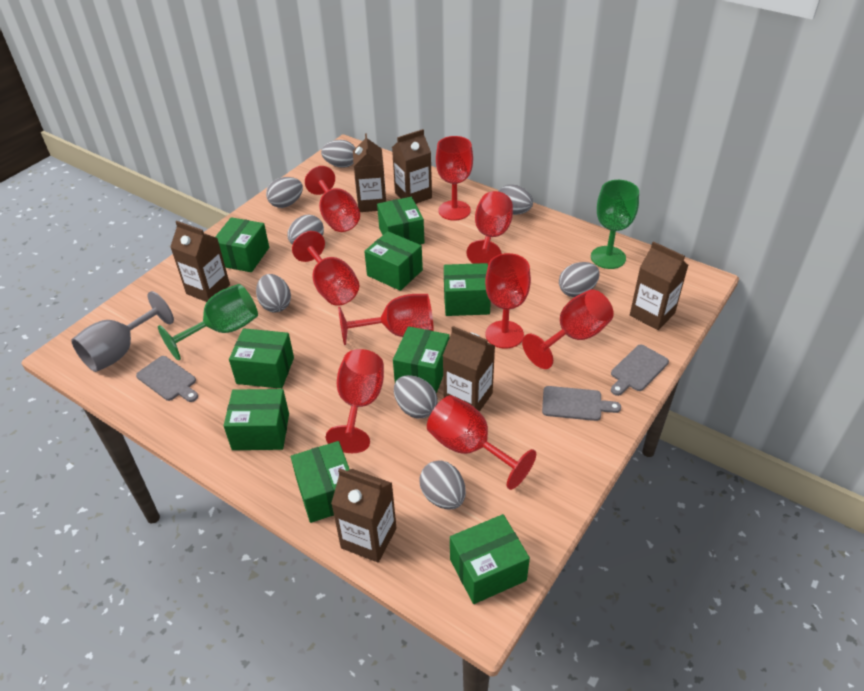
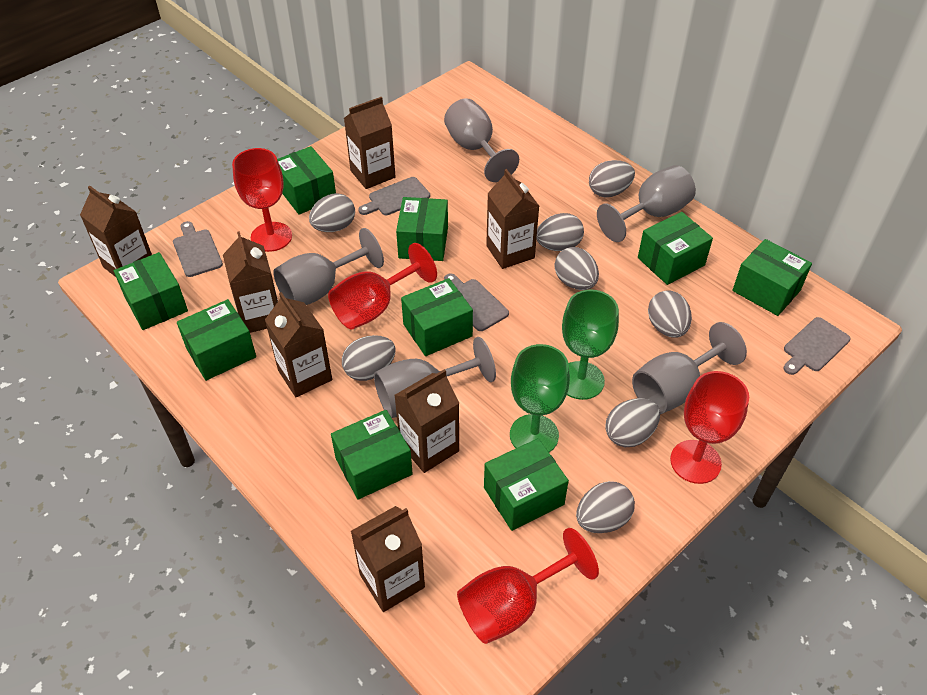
brown carton: 6 -> 7
grey cutting board: 3 -> 4
grey goblet: 1 -> 5
red goblet: 9 -> 4

